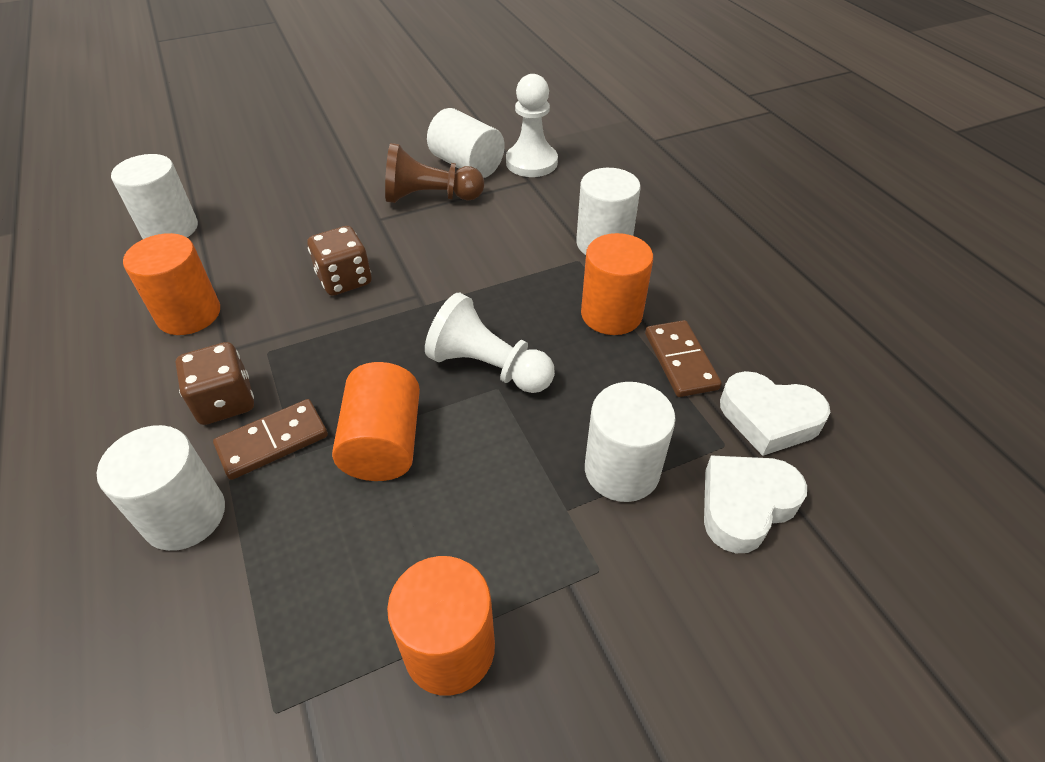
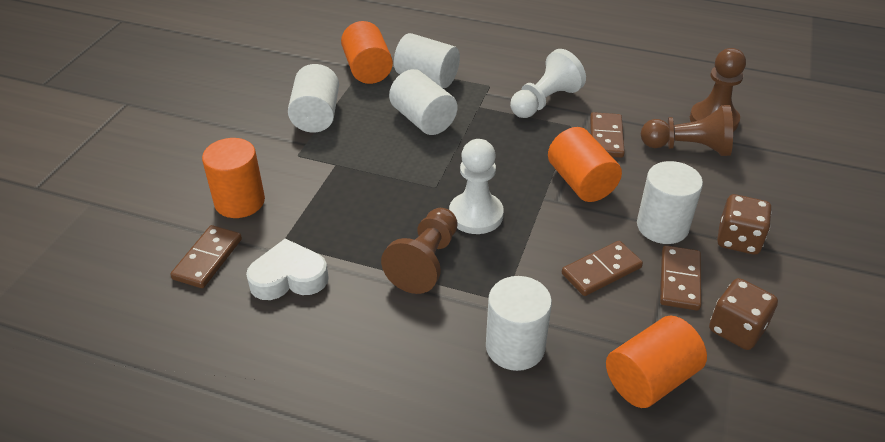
brown domino: 2 -> 4
brown pawn: 1 -> 3
white heart: 2 -> 1

